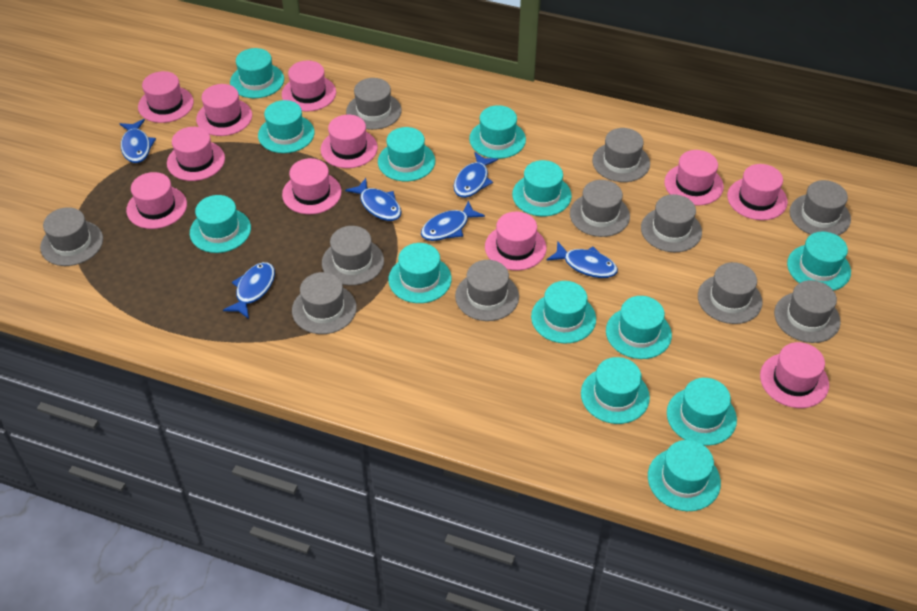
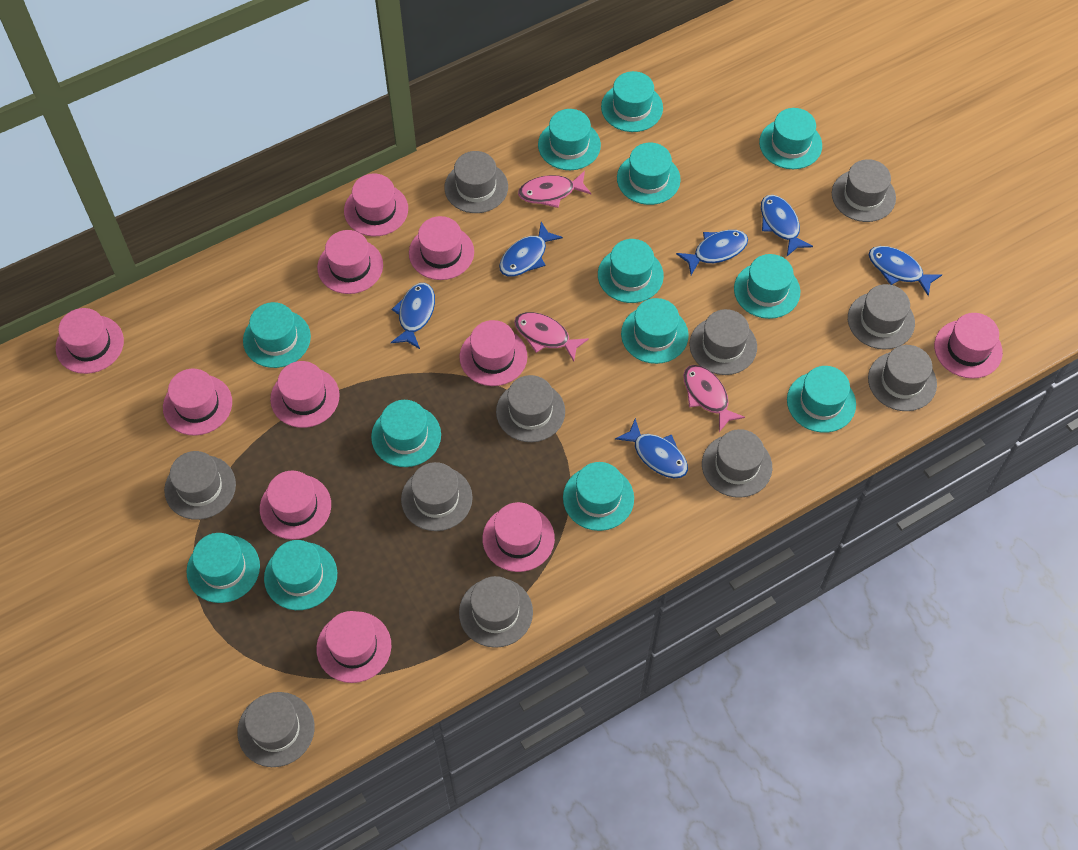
pink fish: 0 -> 3

